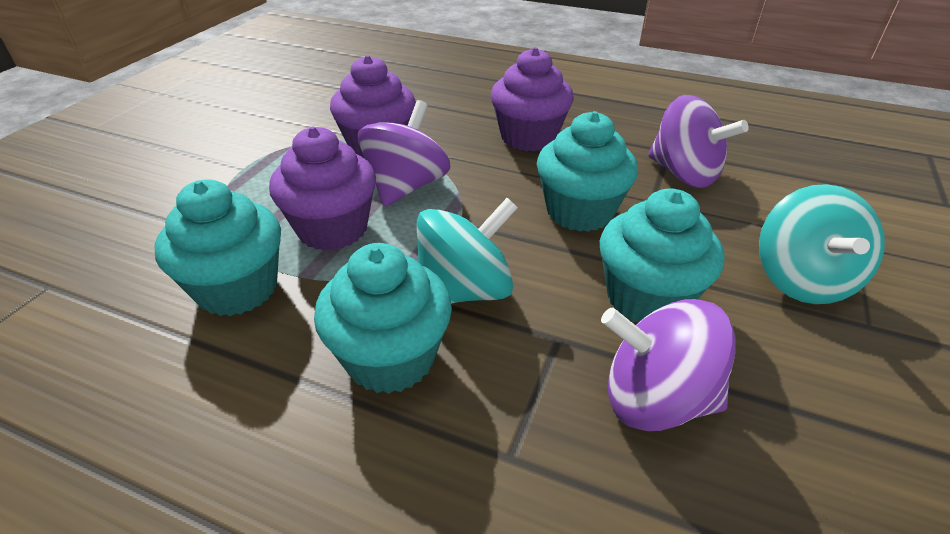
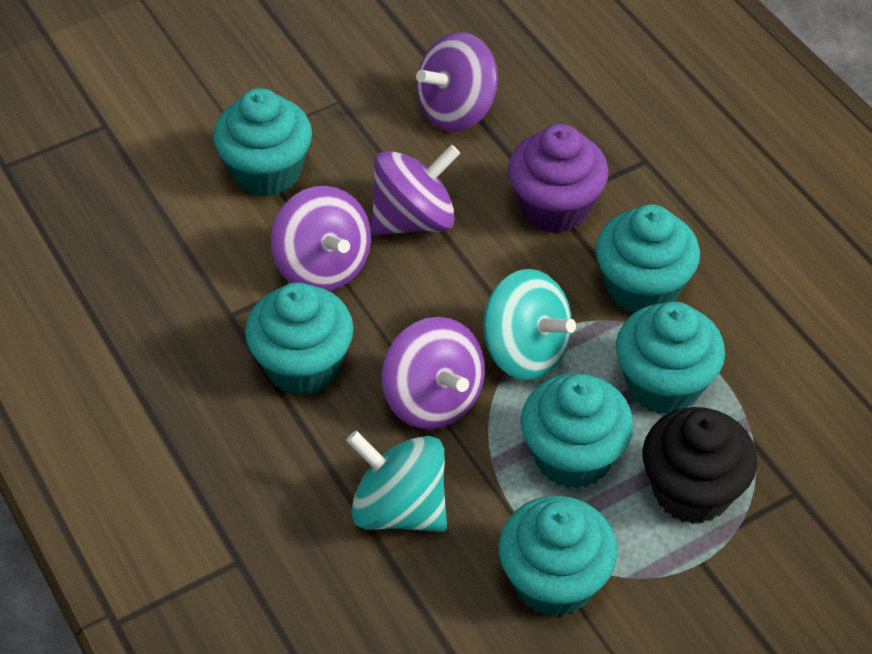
black cupcake: 0 -> 1
purple cupcake: 3 -> 1
purple spinning top: 3 -> 4
turquoise cupcake: 4 -> 6

